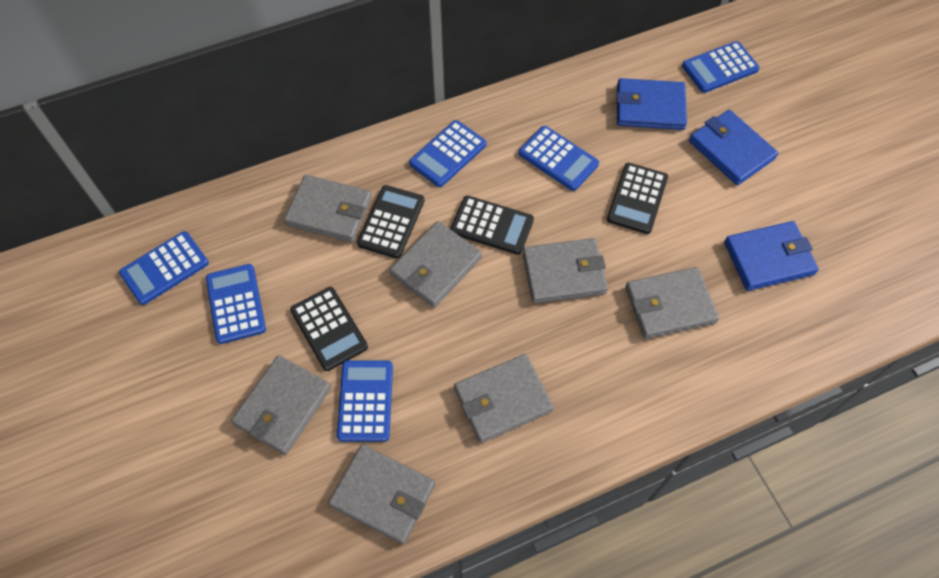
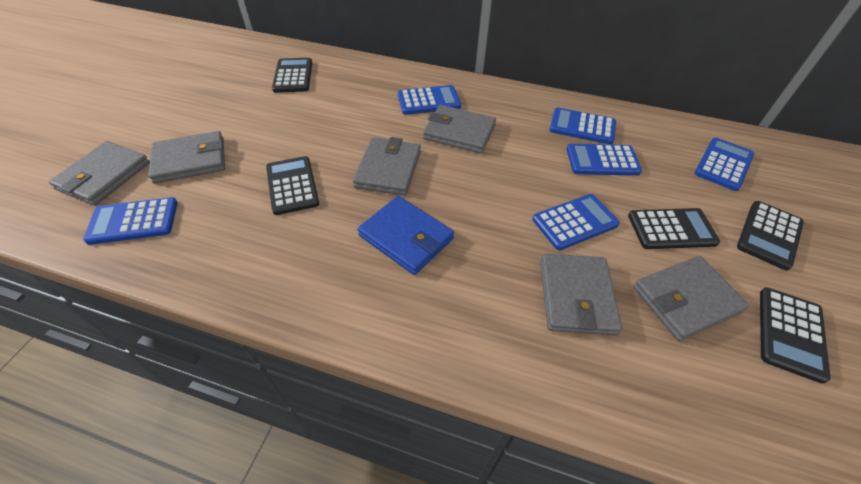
black calculator: 4 -> 5
blue wallet: 3 -> 1
grey wallet: 7 -> 6

